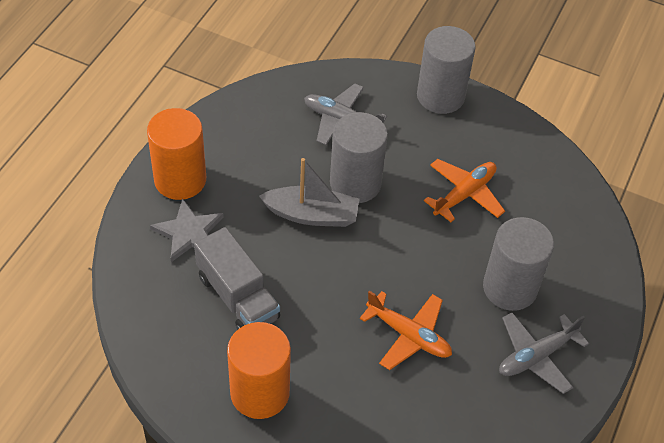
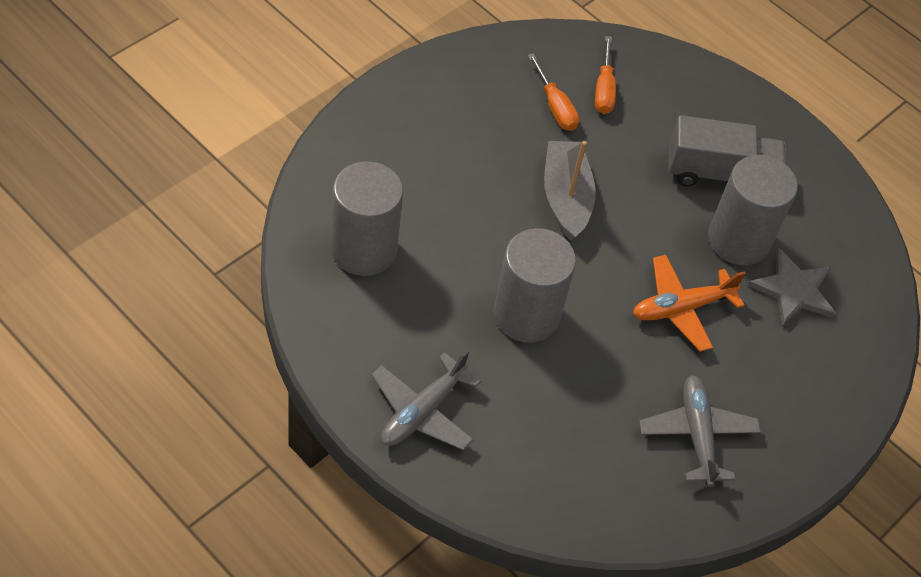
orange cylinder: 2 -> 0
orange plane: 2 -> 1
orange screwdriver: 0 -> 2

